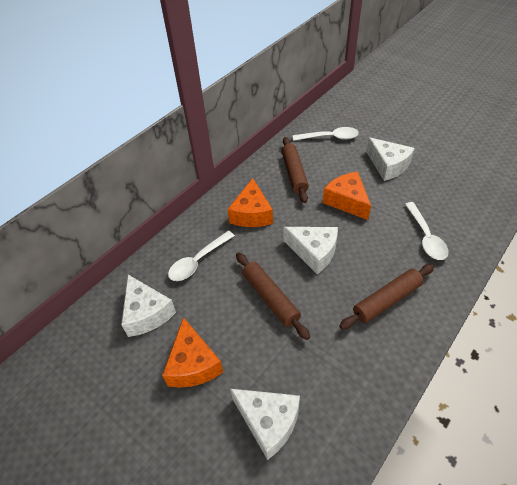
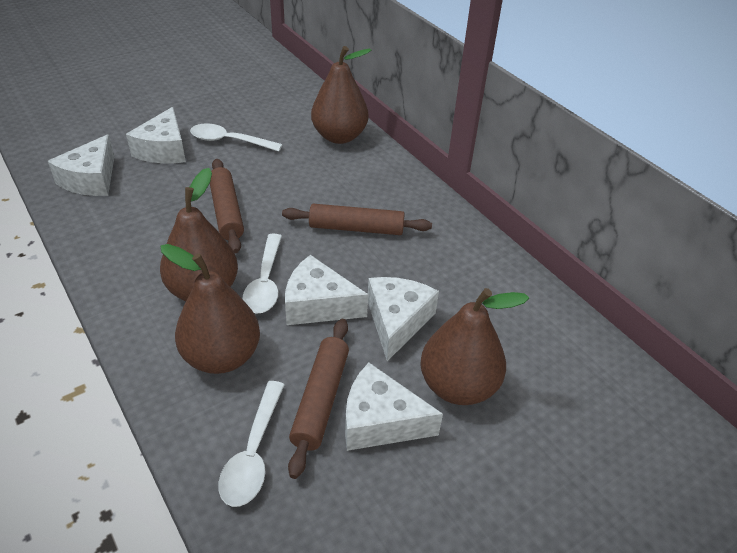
brown pear: 0 -> 4
orange cheese: 3 -> 0
white cheese: 4 -> 5

